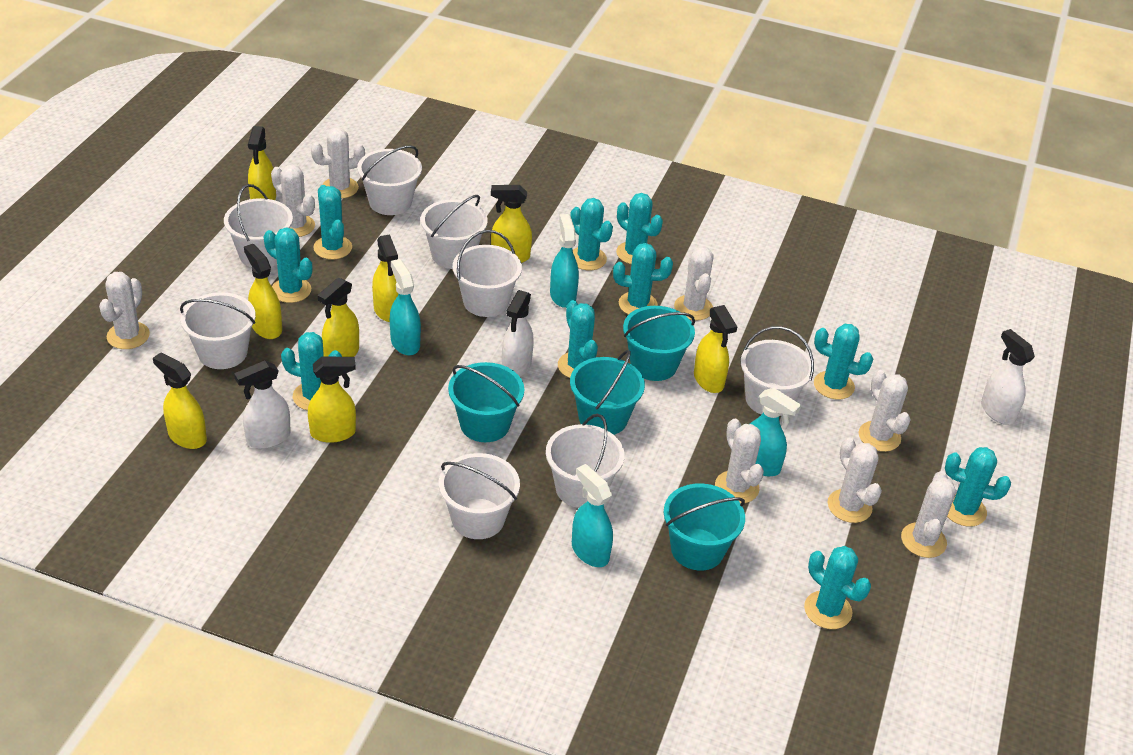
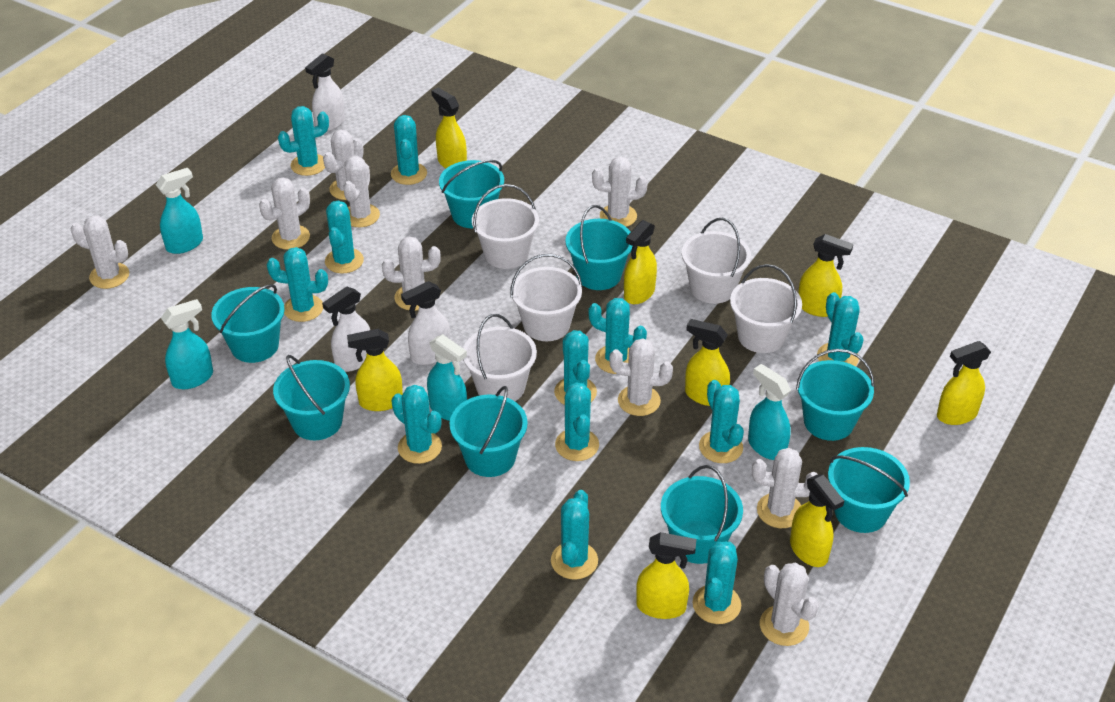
turquoise bucket: 4 -> 8
turquoise cactus: 10 -> 12
white bucket: 8 -> 5
white cactus: 8 -> 9

